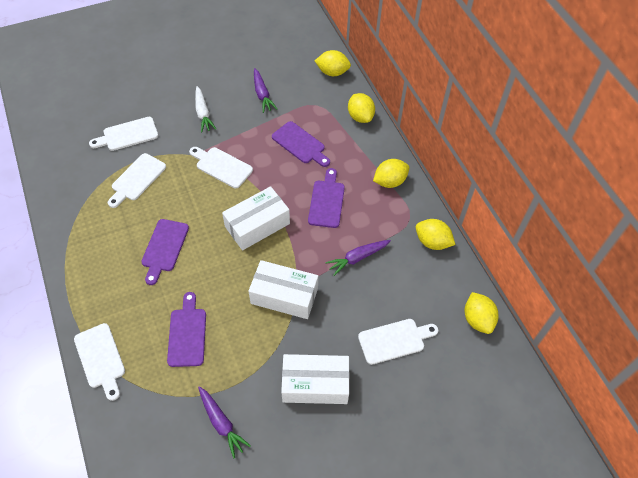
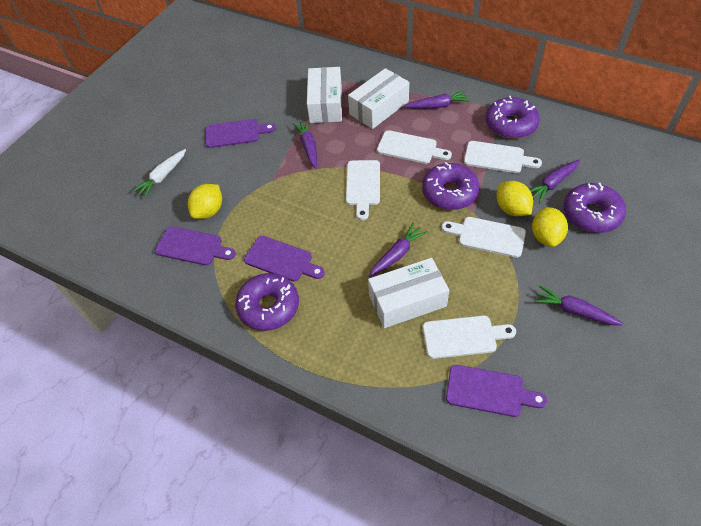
purple carrot: 3 -> 5
purple donut: 0 -> 4
yellow lemon: 5 -> 3

